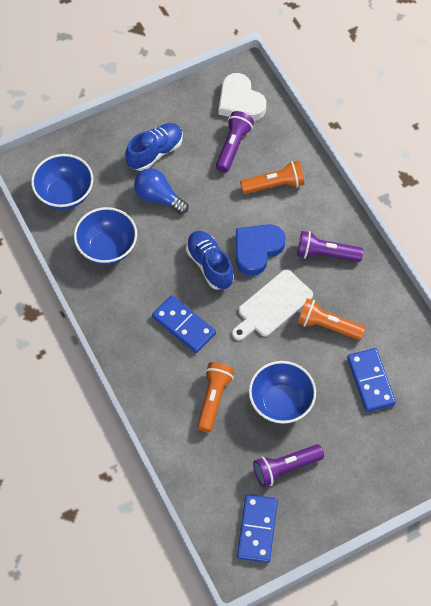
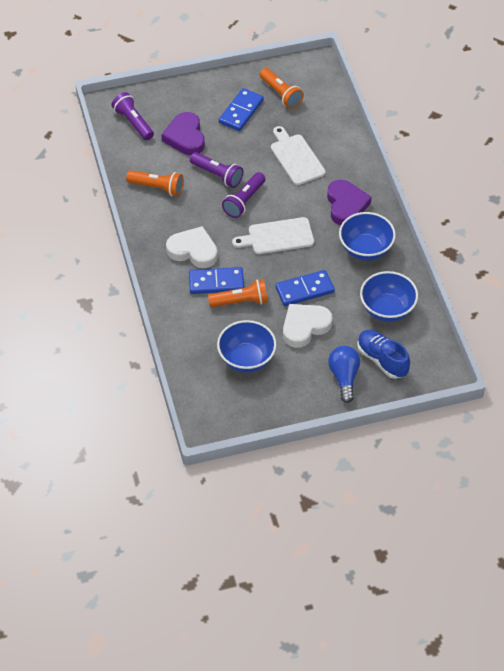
blue heart: 1 -> 0
blue shoe: 2 -> 1
purple heart: 0 -> 2
white cutting board: 1 -> 2
white heart: 1 -> 2

